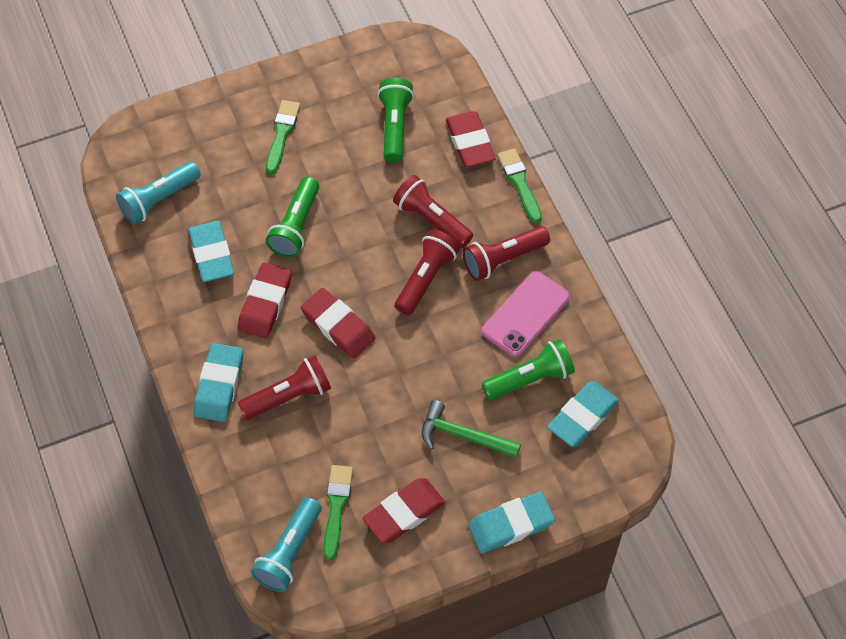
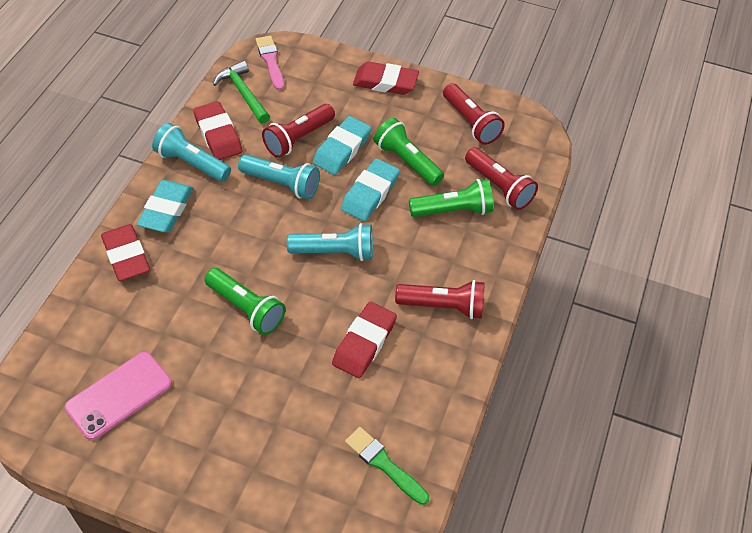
green brush: 3 -> 1
pink brush: 0 -> 1
turquoise eraser: 4 -> 3
turquoise flashlight: 2 -> 3

